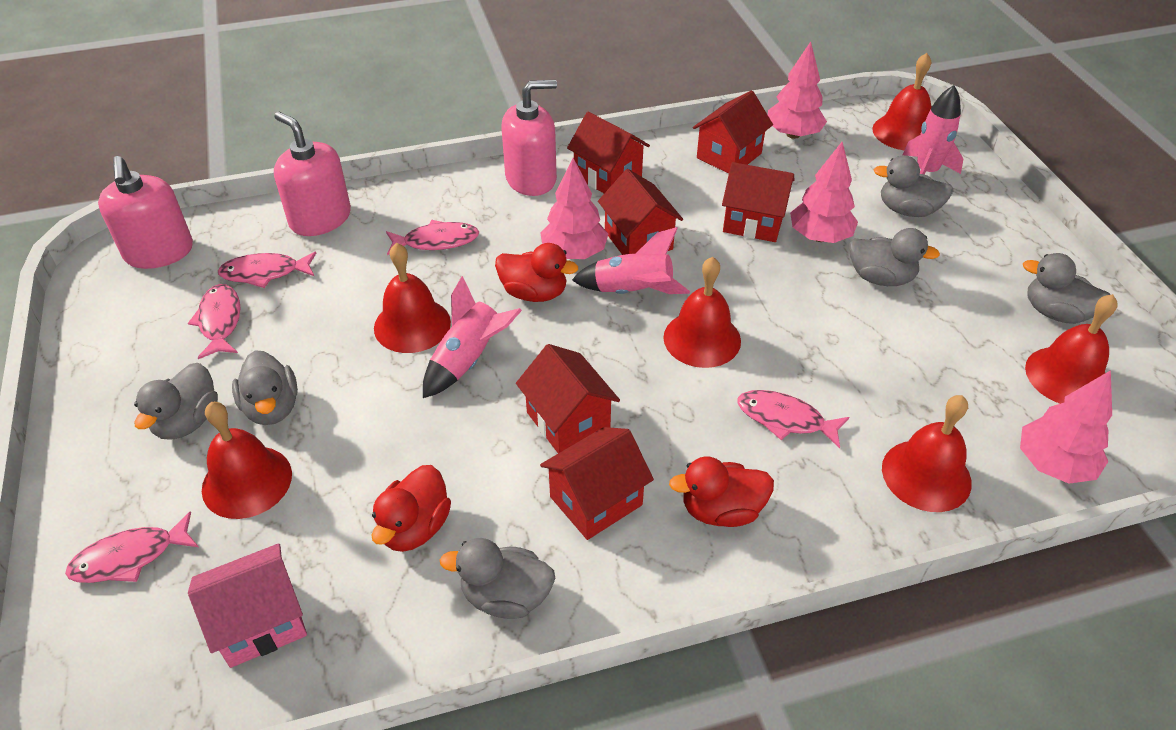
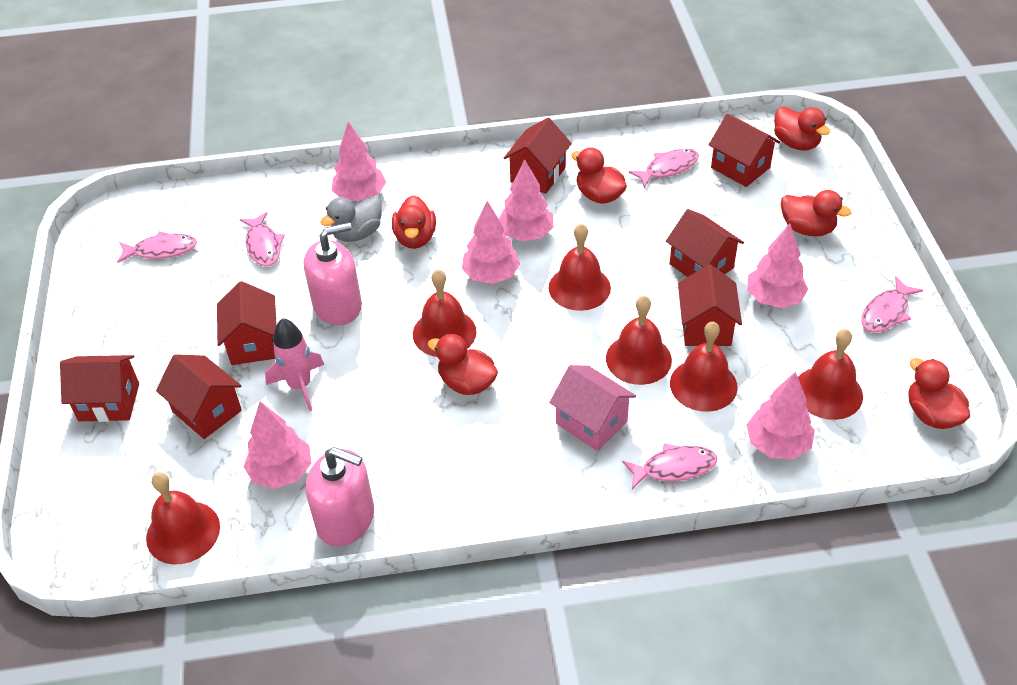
grey duck: 6 -> 1
pink rocket: 3 -> 1
pink soap dispenser: 3 -> 2
pink tree: 4 -> 6
red duck: 3 -> 6
red house: 6 -> 7

